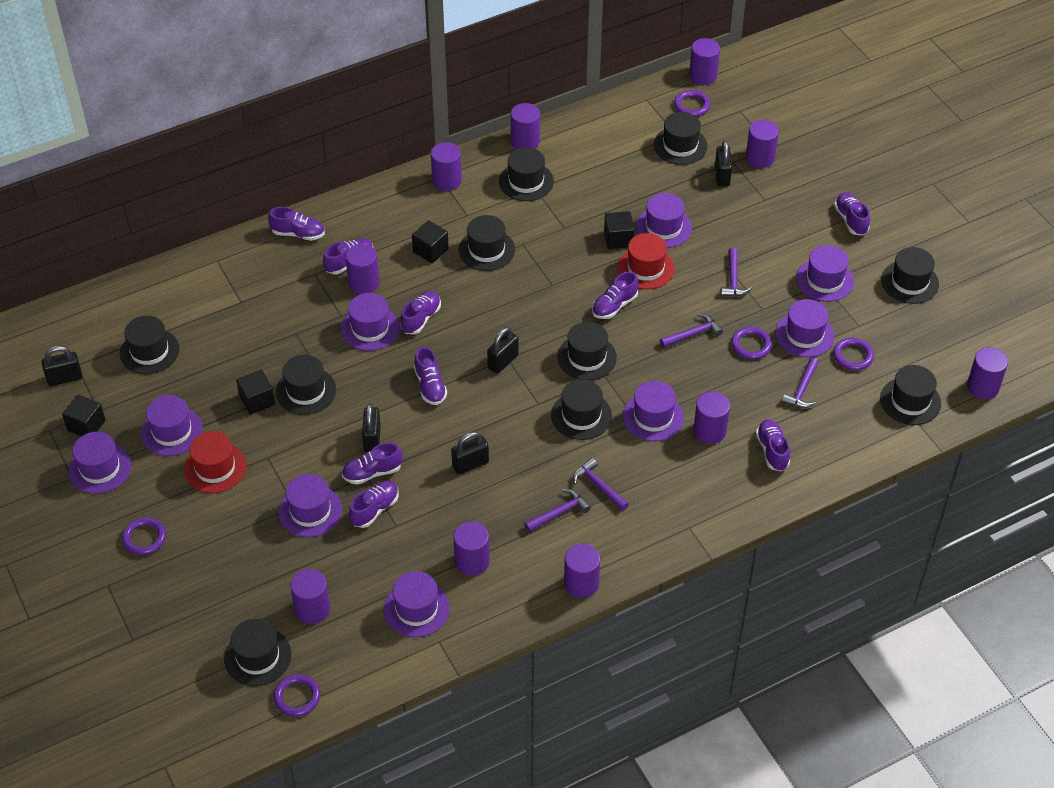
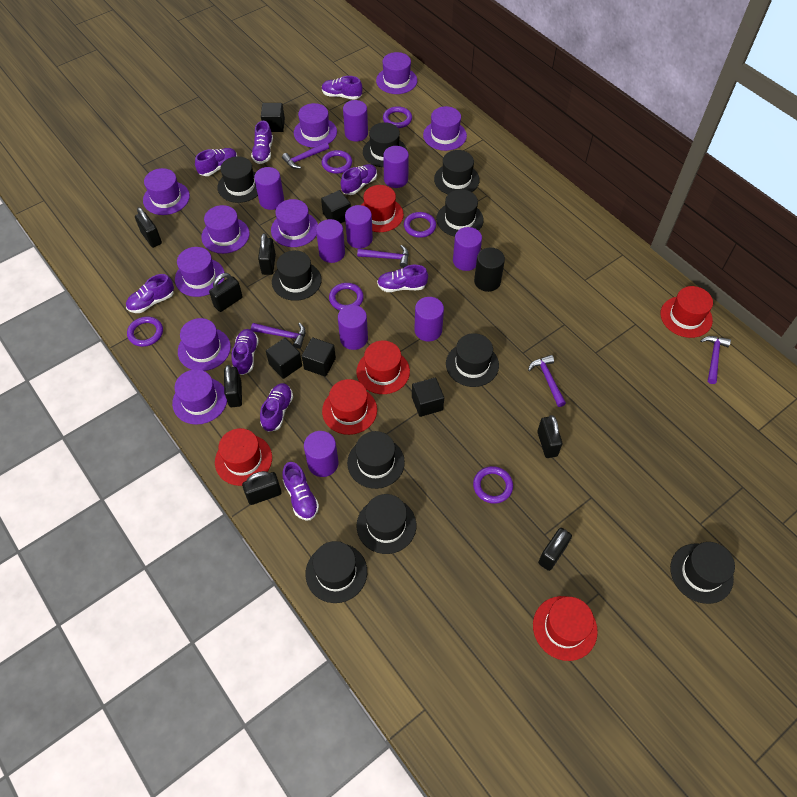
black cube: 4 -> 5
black cylinder: 0 -> 1
black padlock: 5 -> 7
purple cylinder: 10 -> 9
purple ring: 5 -> 6
red hat: 2 -> 6

